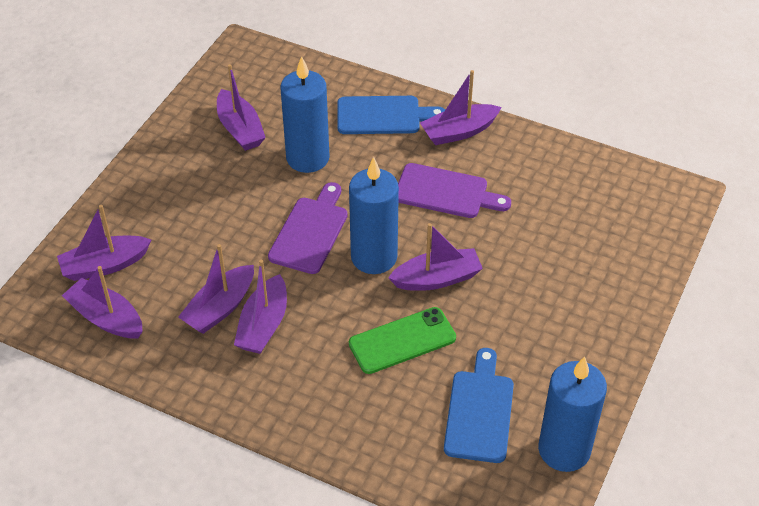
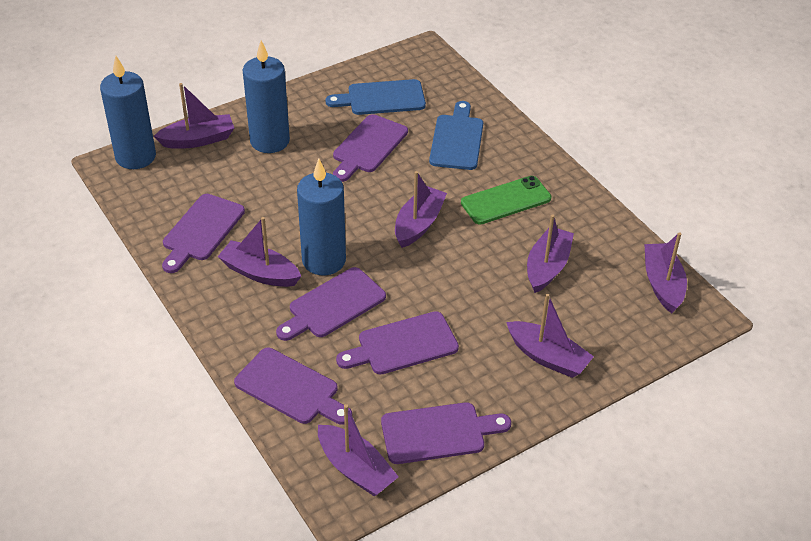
purple cutting board: 2 -> 6

